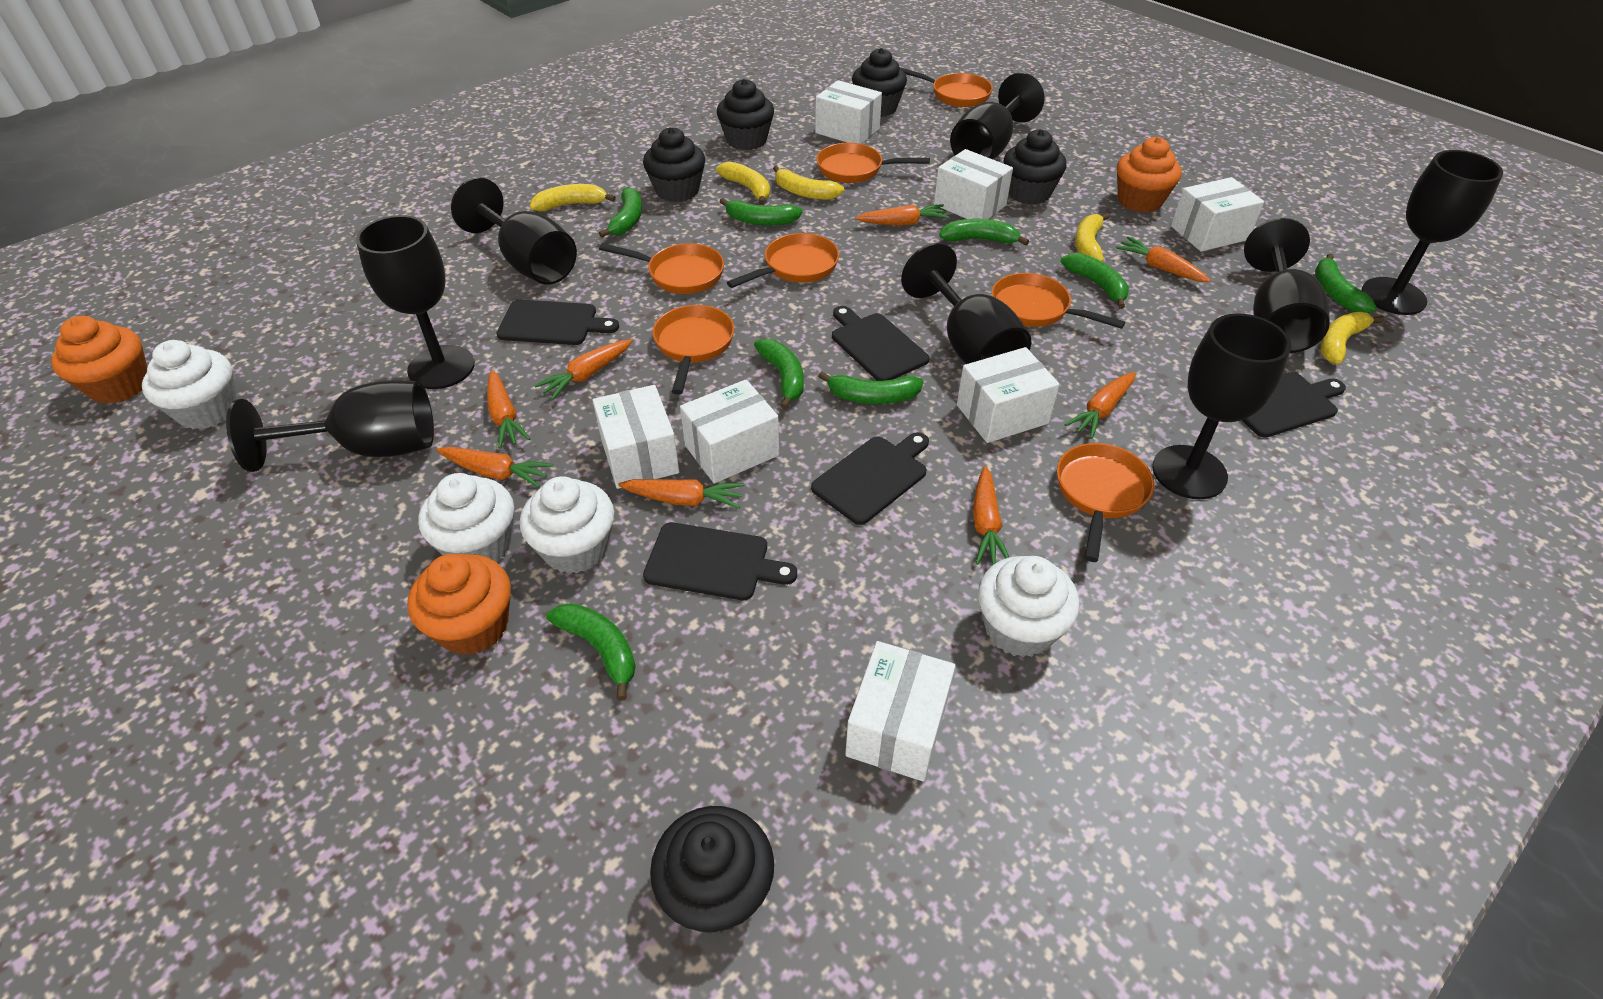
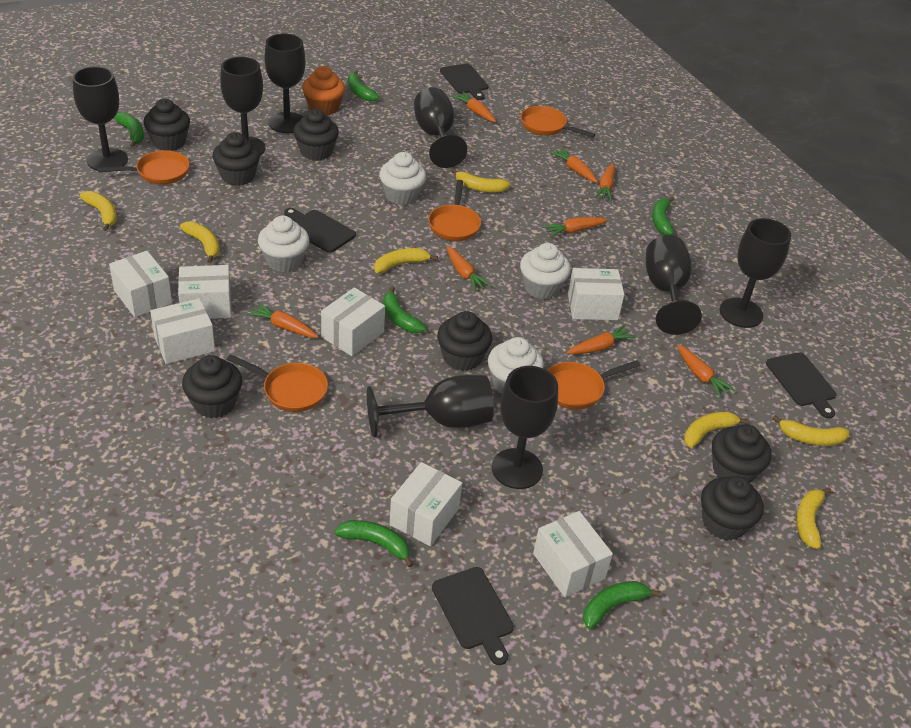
black cupcake: 5 -> 7
black cutting board: 5 -> 4
green banana: 8 -> 6
orange cupcake: 3 -> 1
orange pan: 7 -> 5
yellow banana: 5 -> 7

